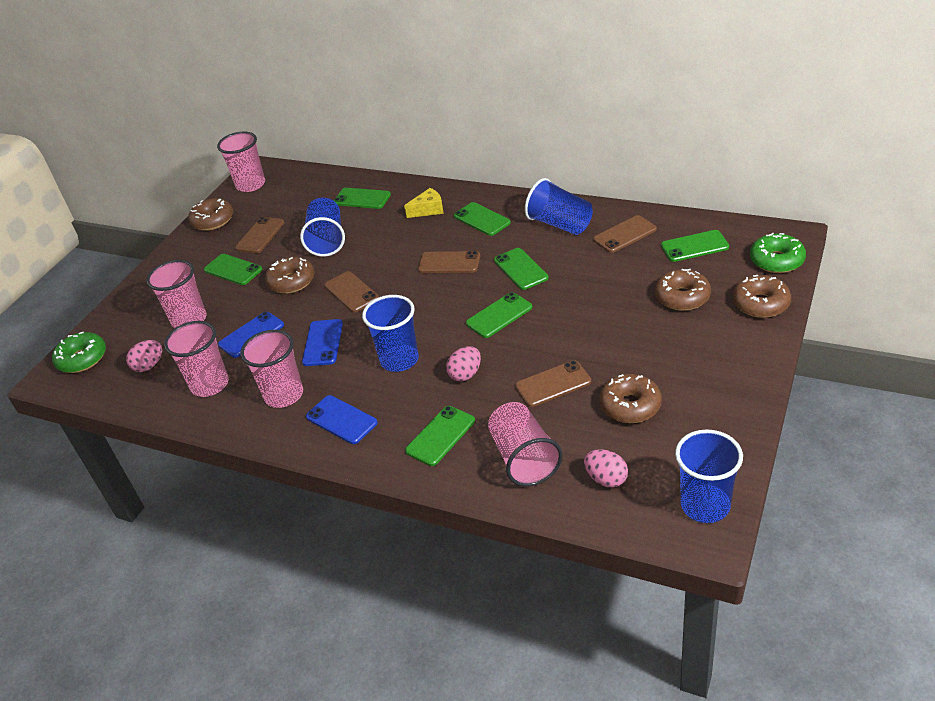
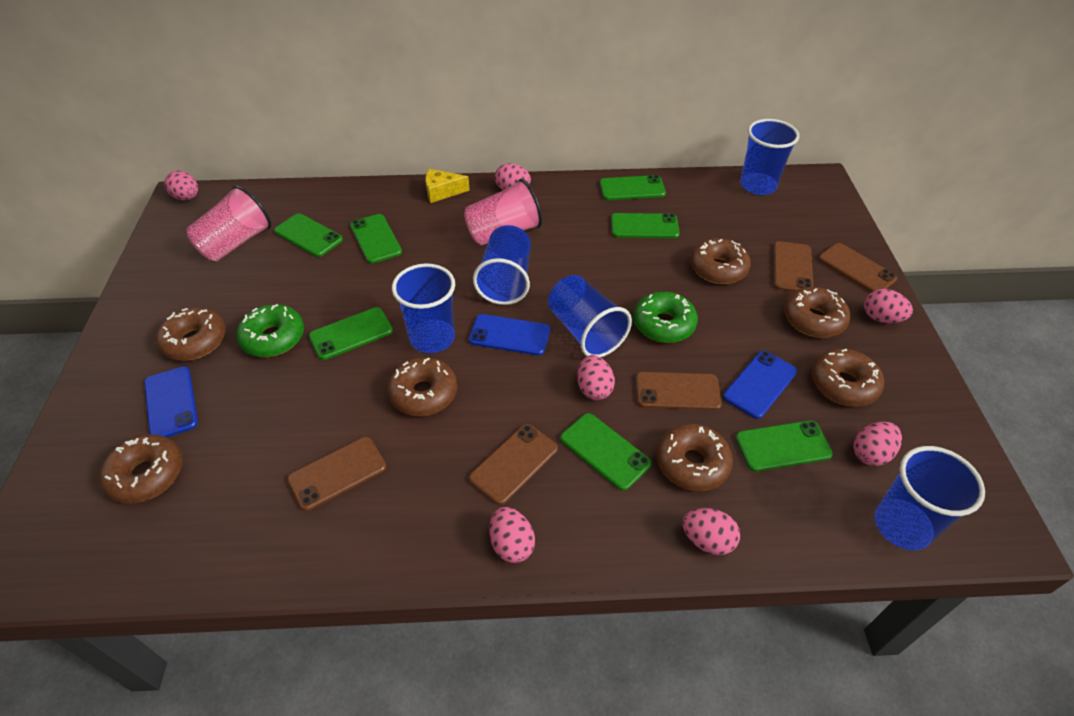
blue cup: 4 -> 5
brown donut: 5 -> 7
pink cup: 5 -> 2
pink egg: 3 -> 7

